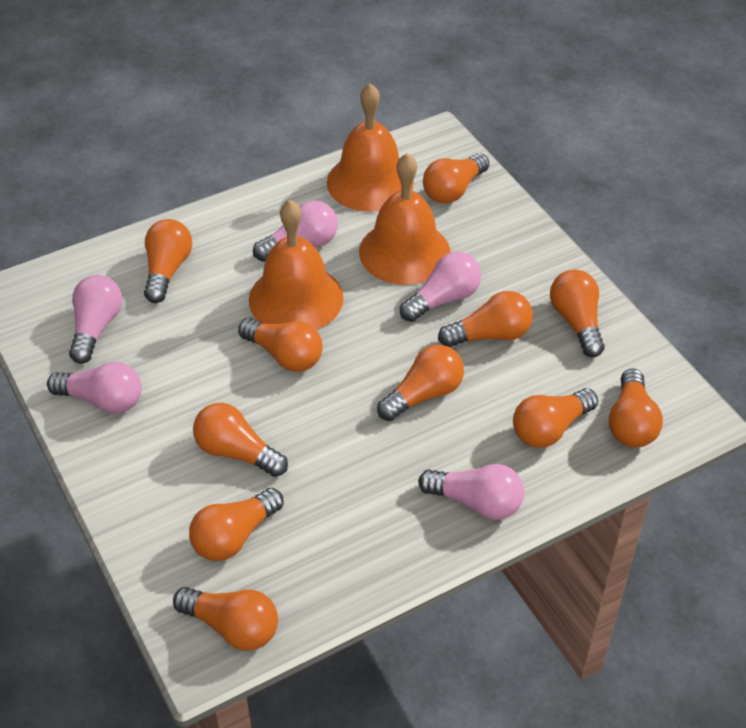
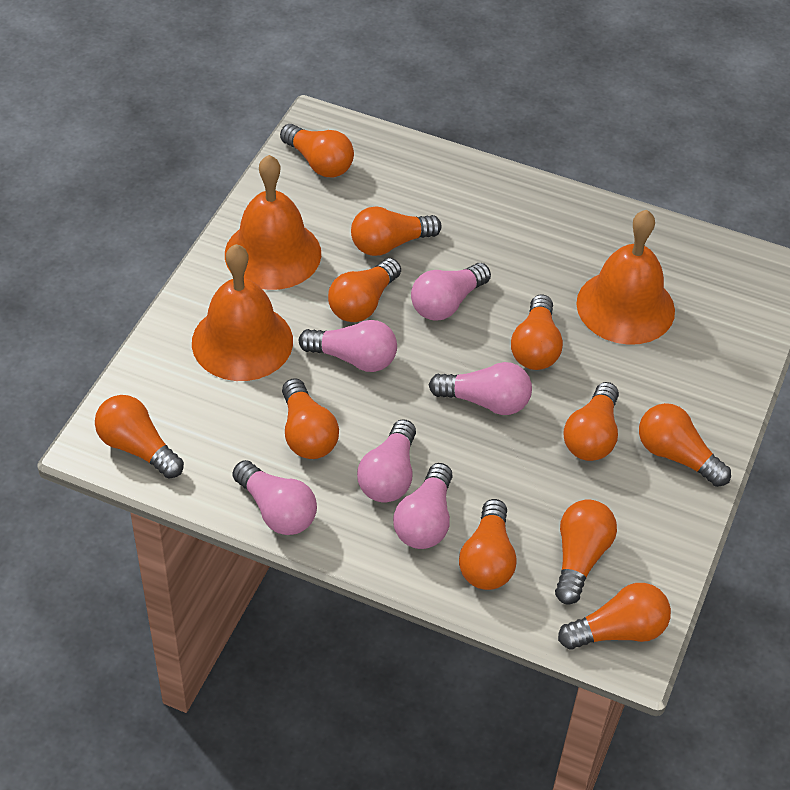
pink light bulb: 5 -> 6

